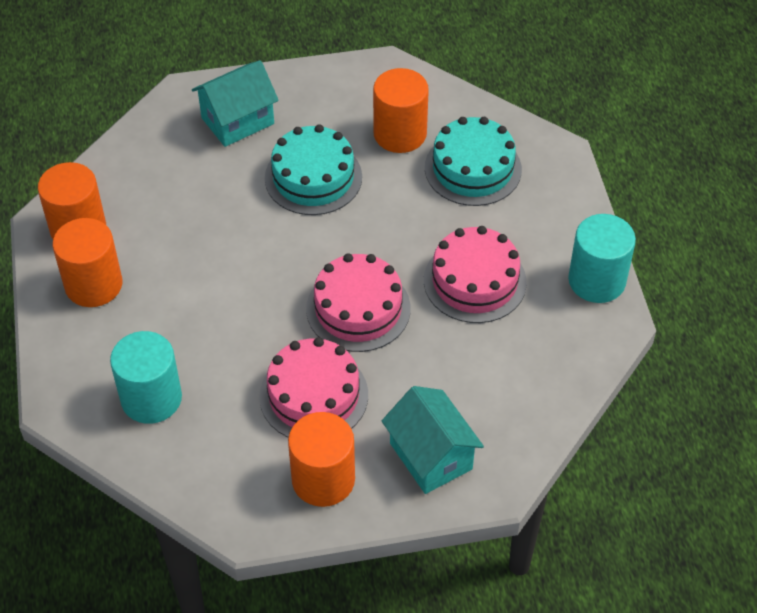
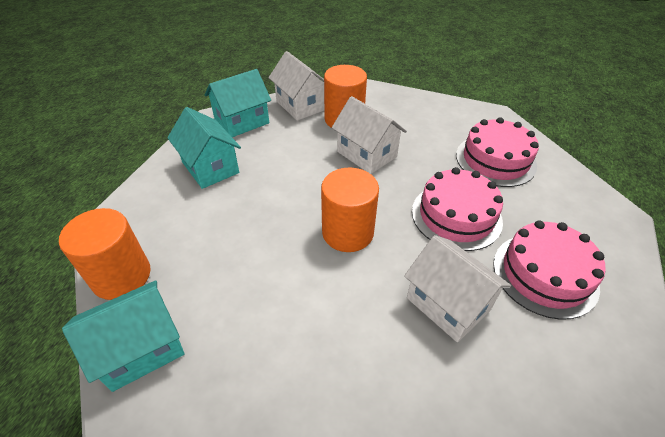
orange cylinder: 4 -> 3
turquoise cake: 2 -> 0
turquoise cylinder: 2 -> 0
turquoise house: 2 -> 3
white house: 0 -> 3

